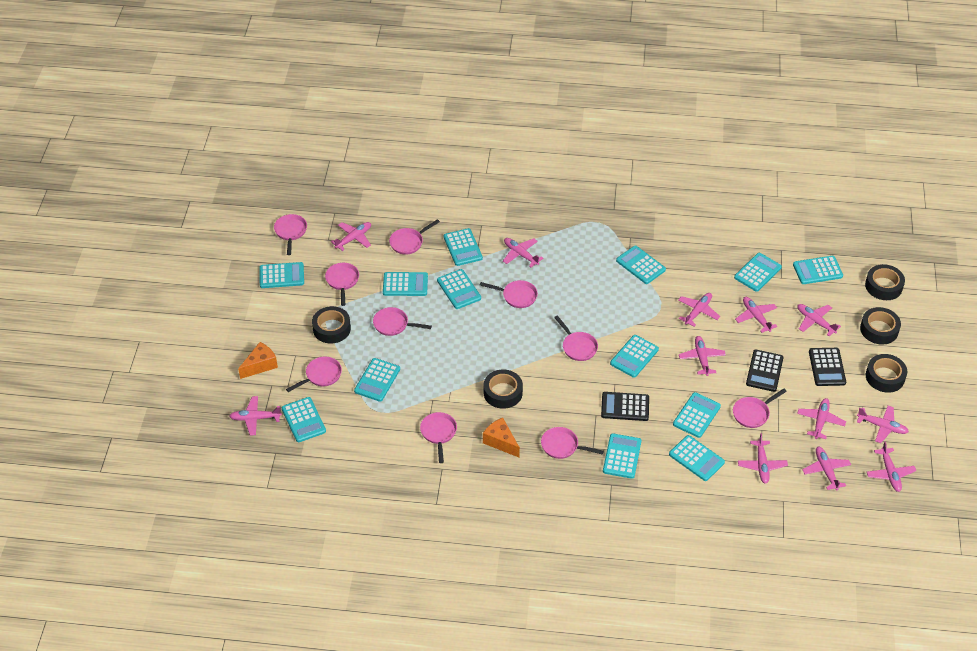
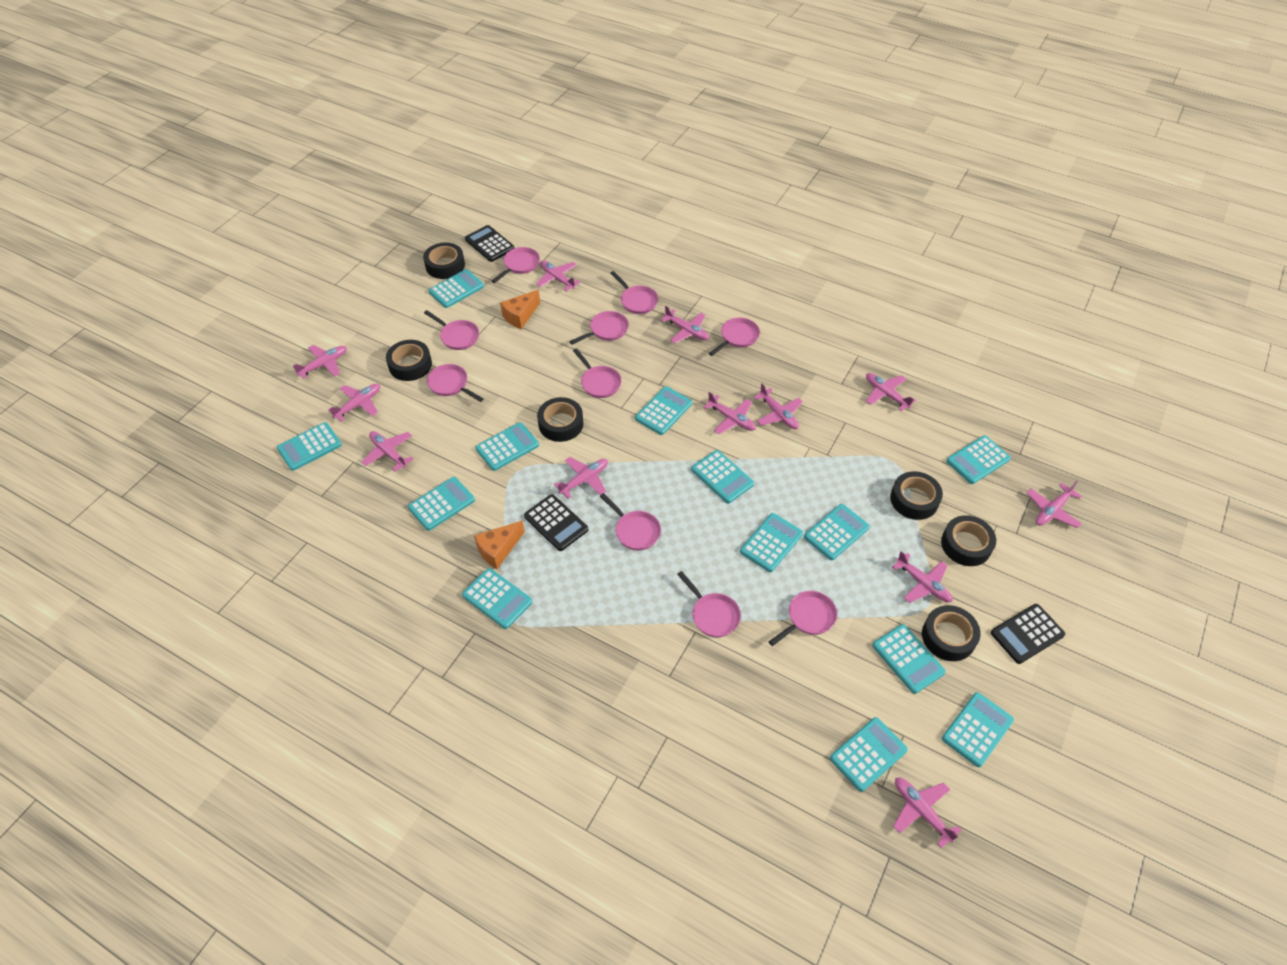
black tape: 5 -> 6

